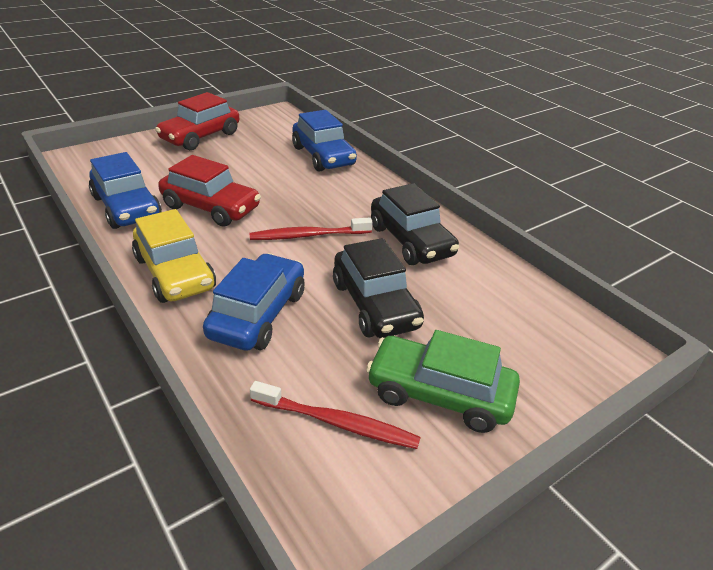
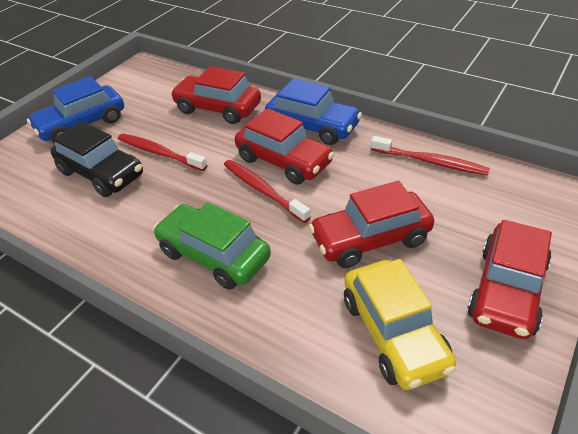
black car: 2 -> 1
blue car: 3 -> 2
red car: 2 -> 4
red toothbrush: 2 -> 3

